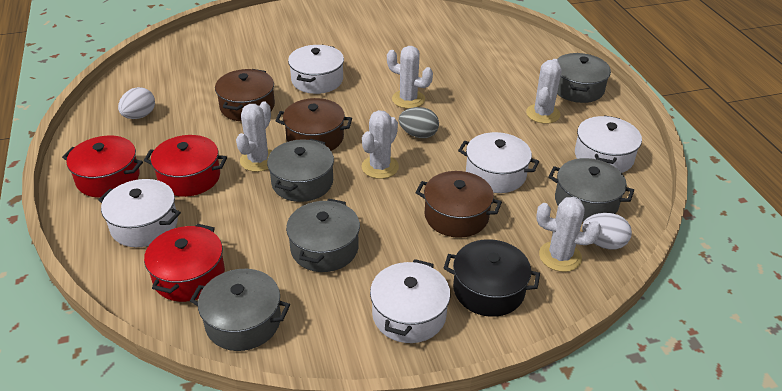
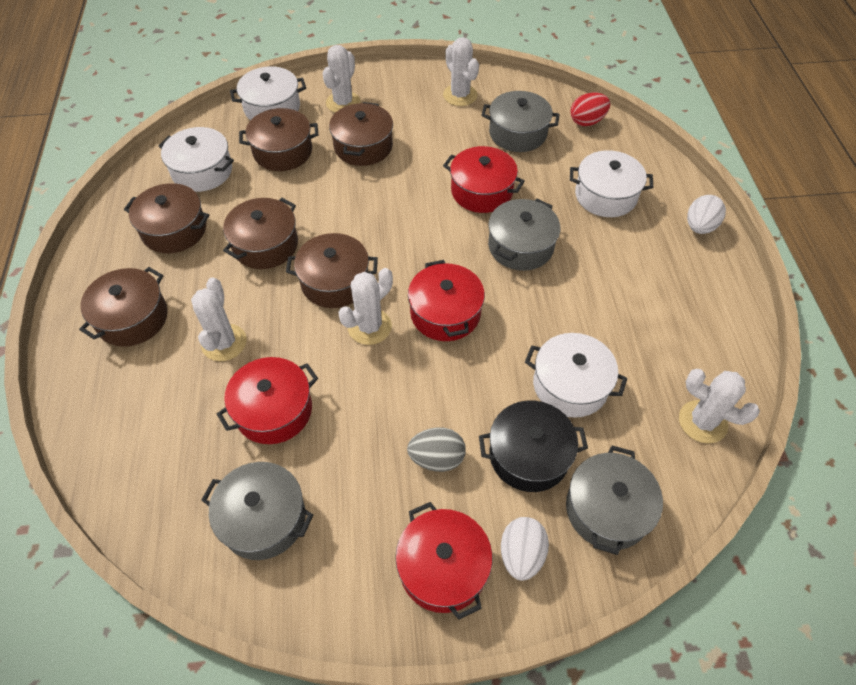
brown pot: 3 -> 6
grey pot: 5 -> 4
red egg: 0 -> 1
red pot: 3 -> 4
white pot: 5 -> 4

